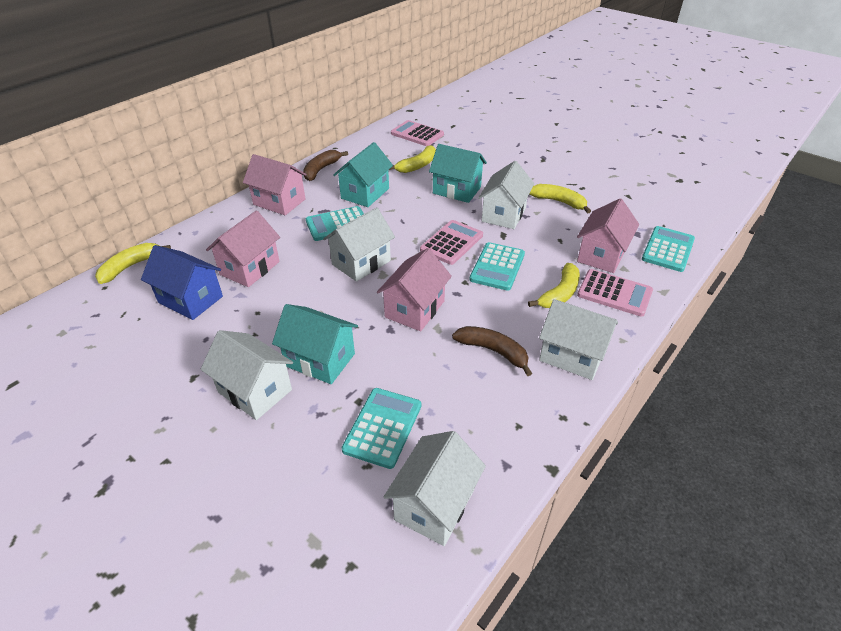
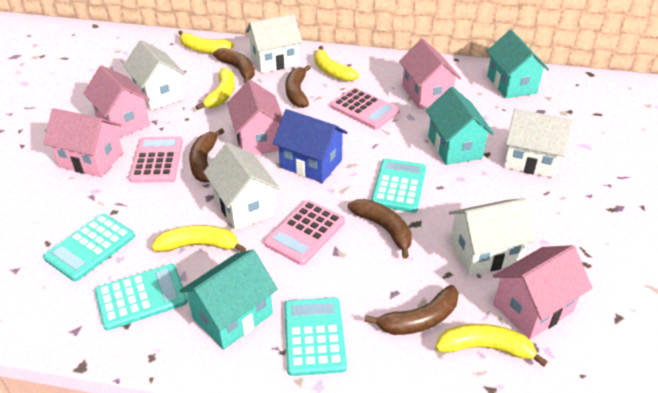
brown banana: 2 -> 5
pink house: 4 -> 5
yellow banana: 4 -> 5

